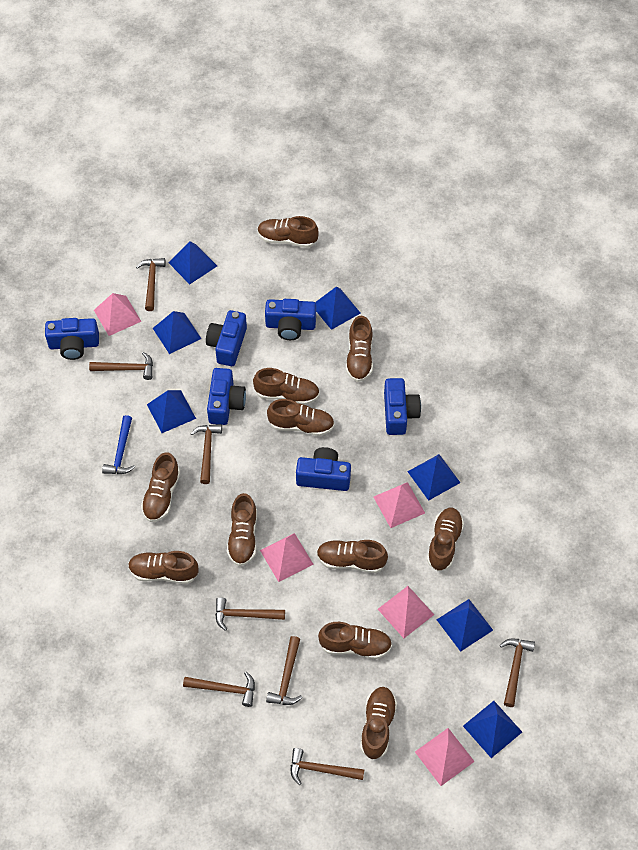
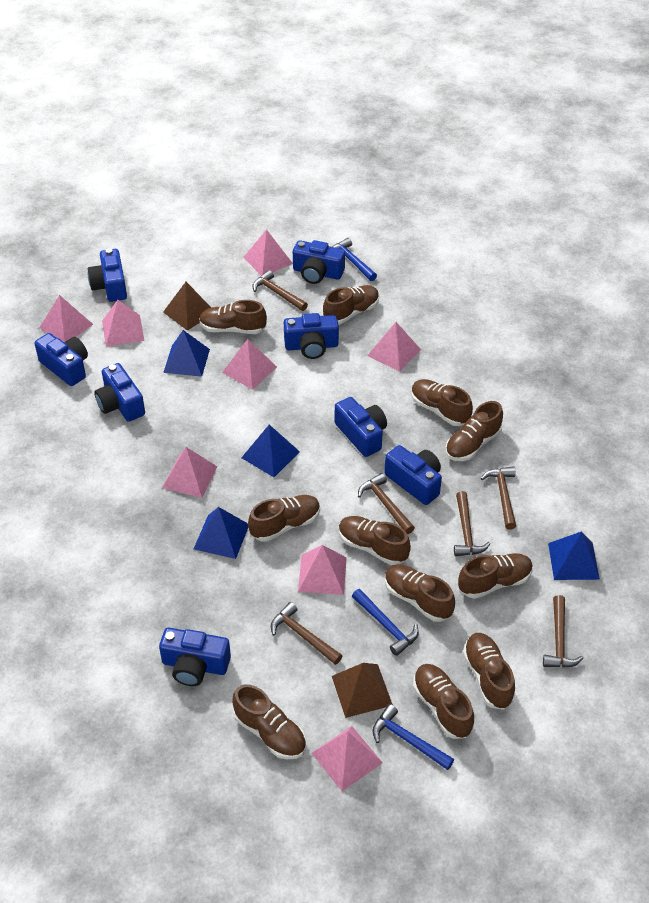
blue camera: 6 -> 8
blue hammer: 1 -> 3
blue pyramid: 7 -> 4
brown hammer: 8 -> 6
brown pyramid: 0 -> 2
pink pyramid: 5 -> 8

